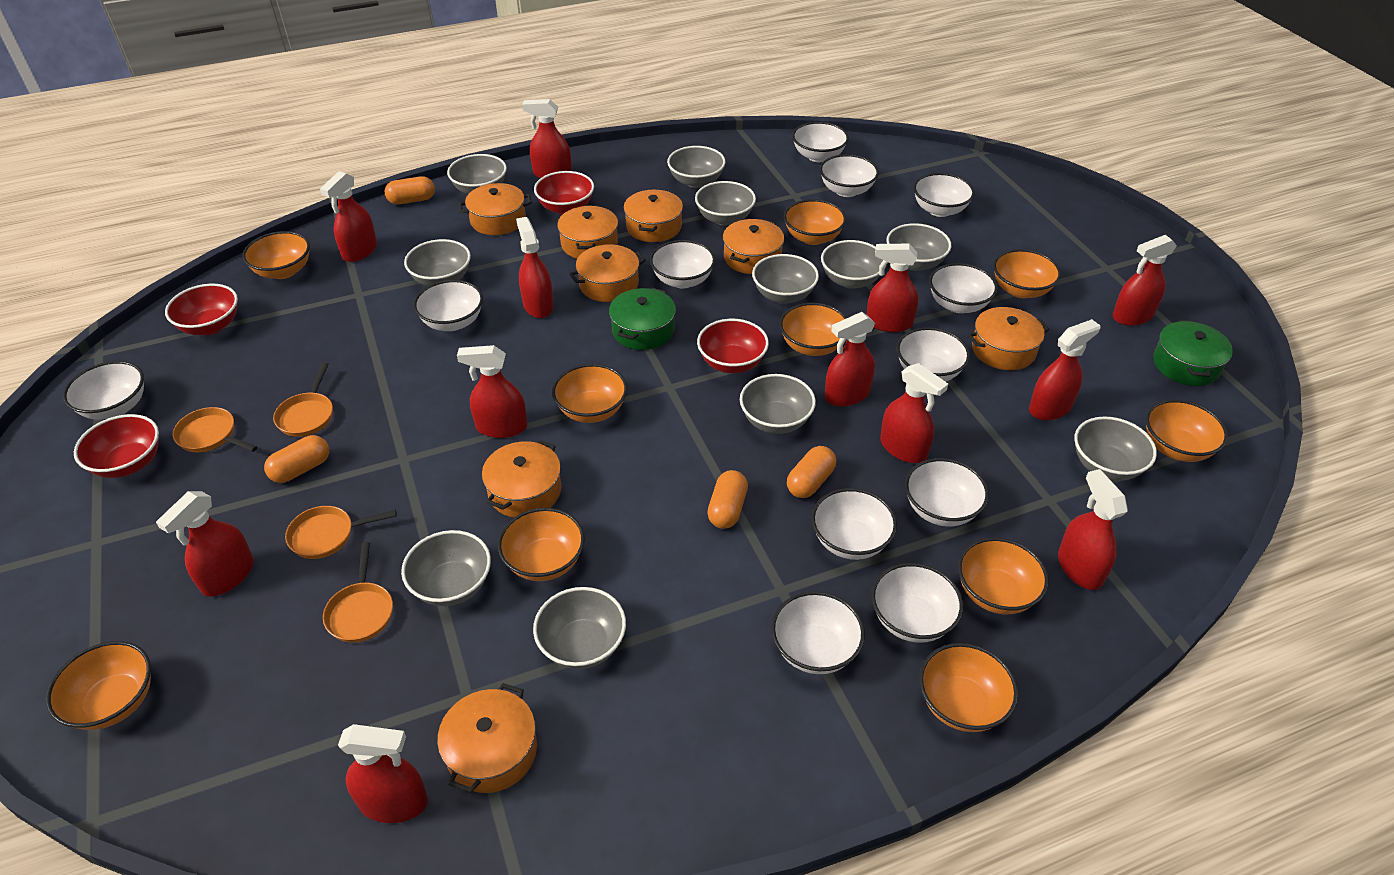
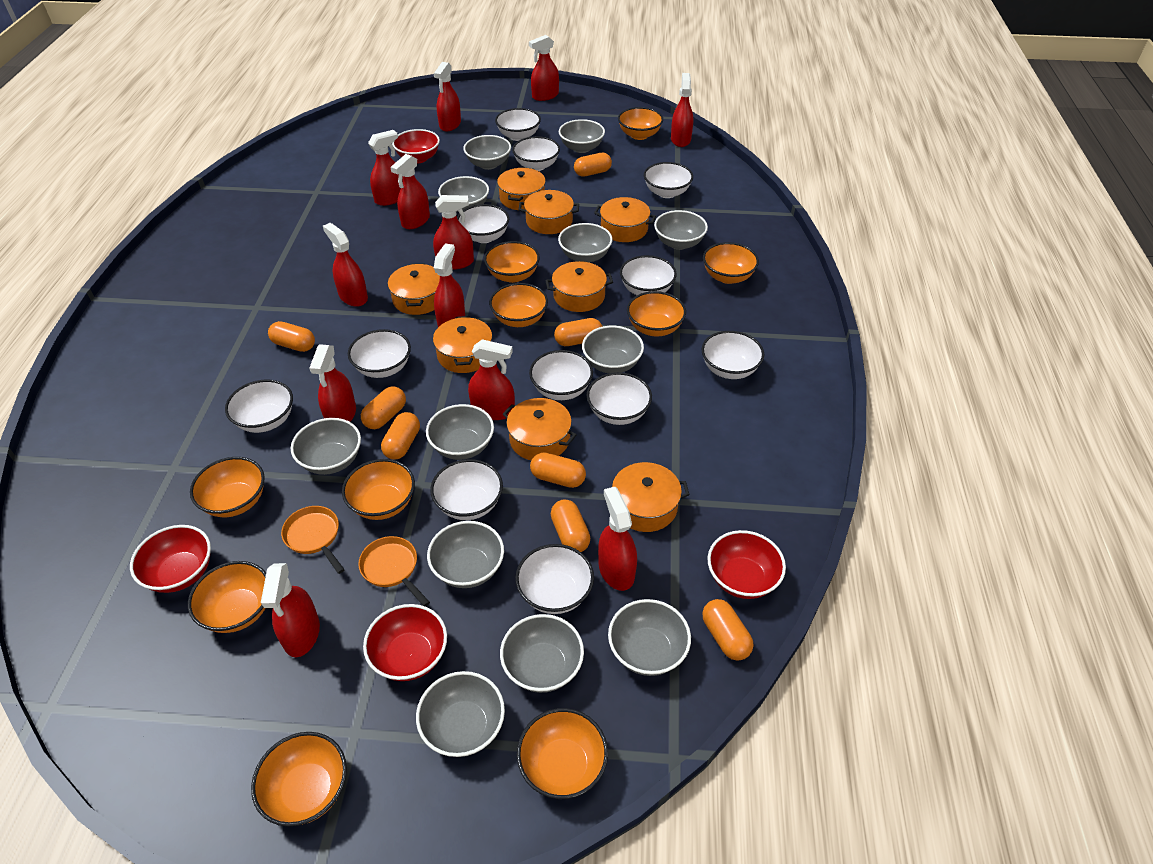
green pot: 2 -> 0
grey bowl: 11 -> 12
orange capsule: 4 -> 8
orange pan: 4 -> 2

